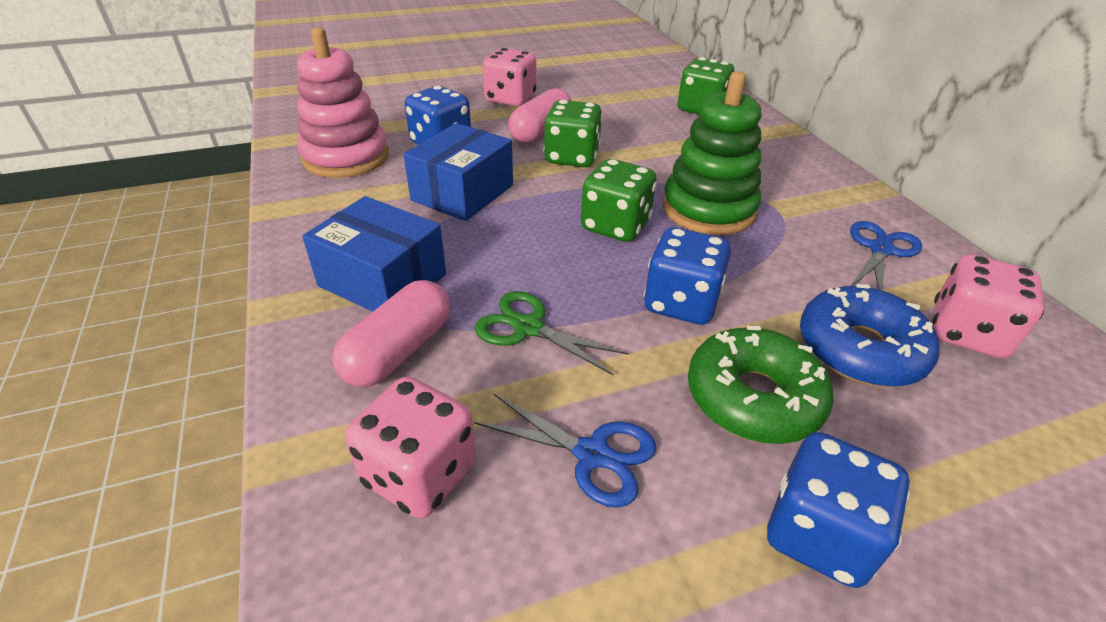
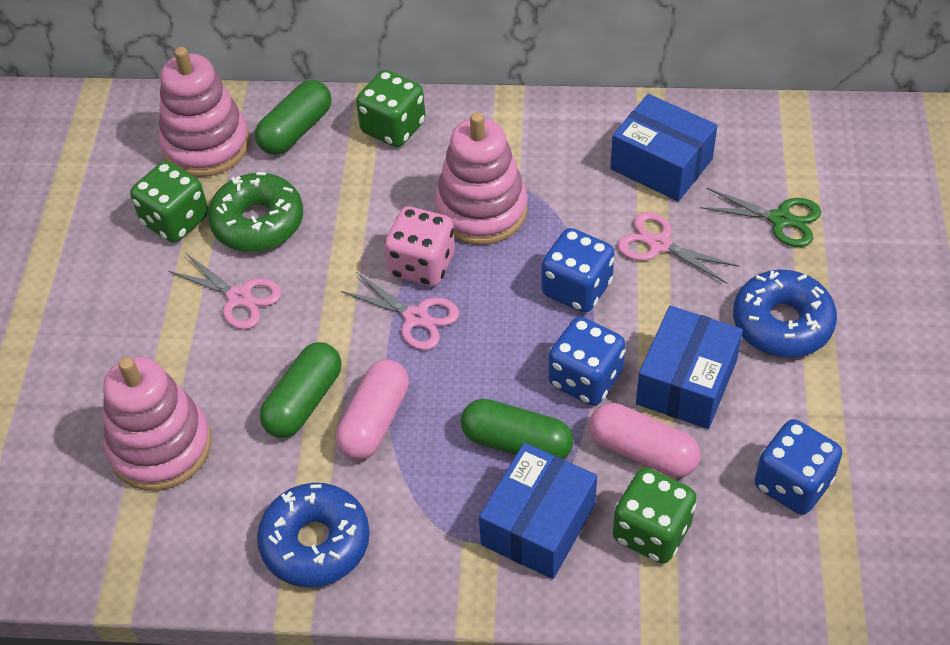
blue box: 2 -> 3
blue donut: 1 -> 2
blue scissors: 2 -> 0
green capsule: 0 -> 3
green stacking toy: 1 -> 0
pink dice: 3 -> 1
pink scissors: 0 -> 3
pink stacking toy: 1 -> 3

